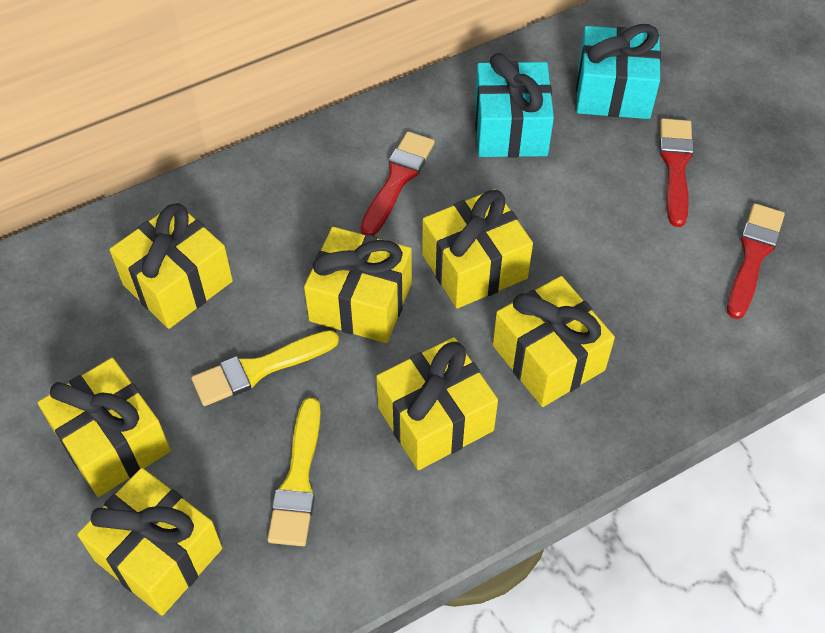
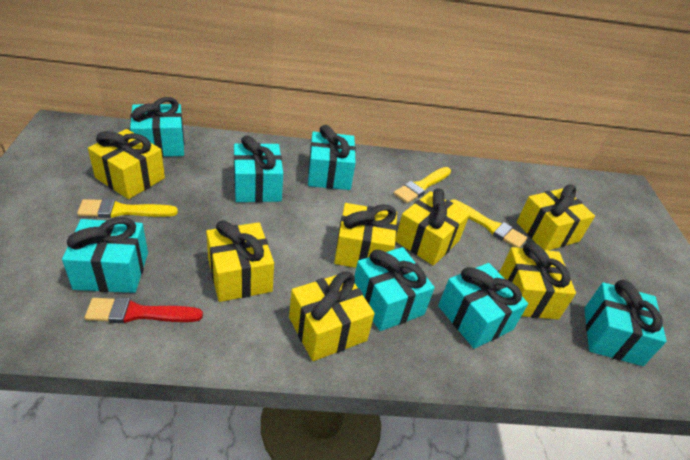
red brush: 3 -> 1
turquoise gift: 2 -> 7
yellow brush: 2 -> 3

